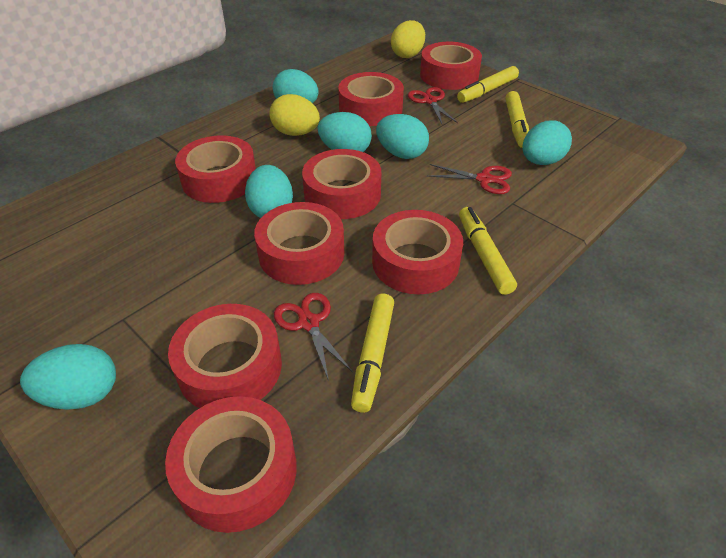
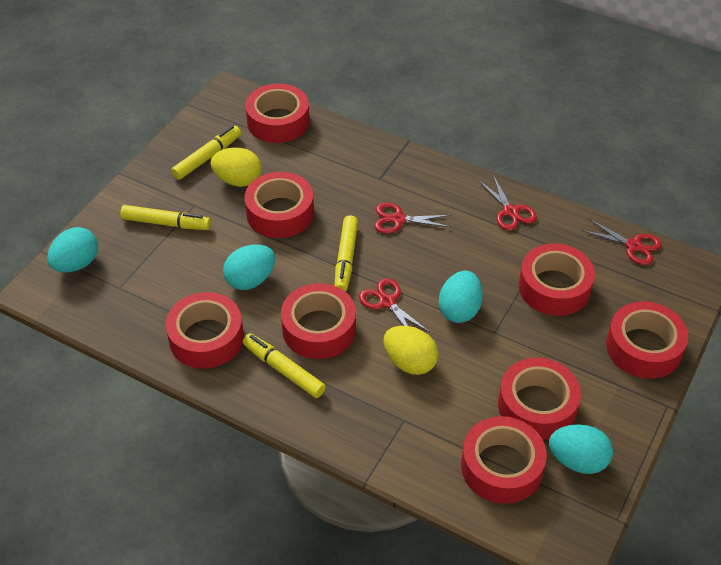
red scissors: 3 -> 4
turquoise egg: 6 -> 4

